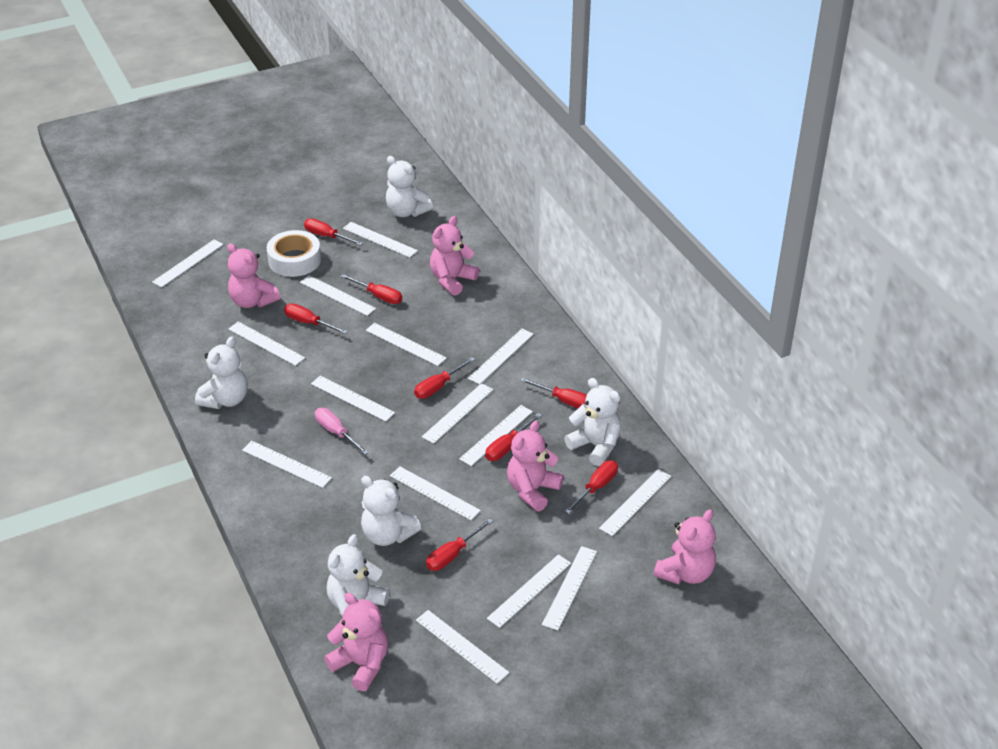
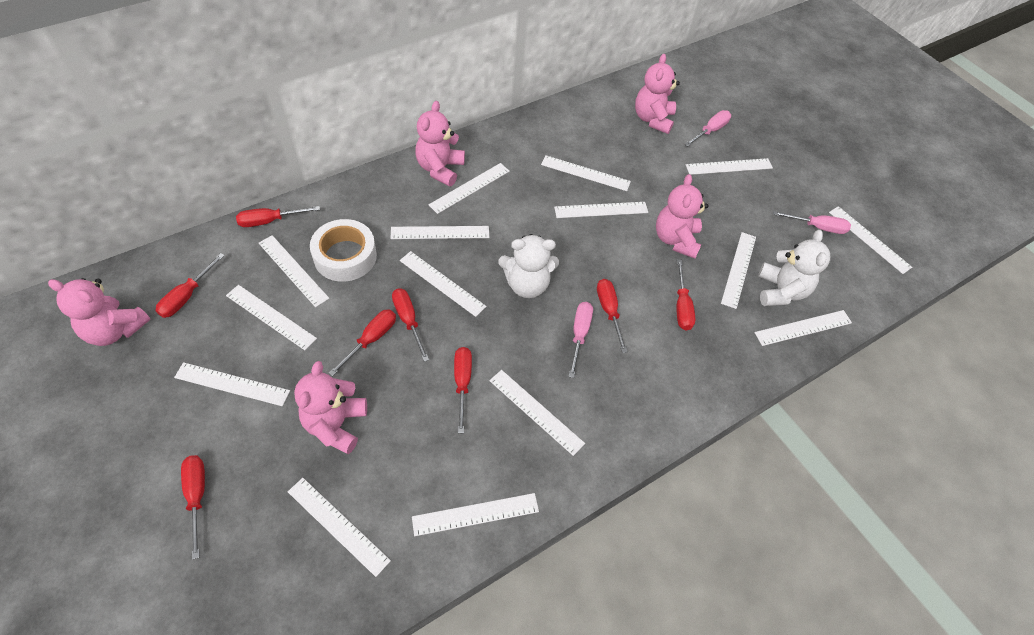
pink screwdriver: 1 -> 3
white teddy bear: 5 -> 2

